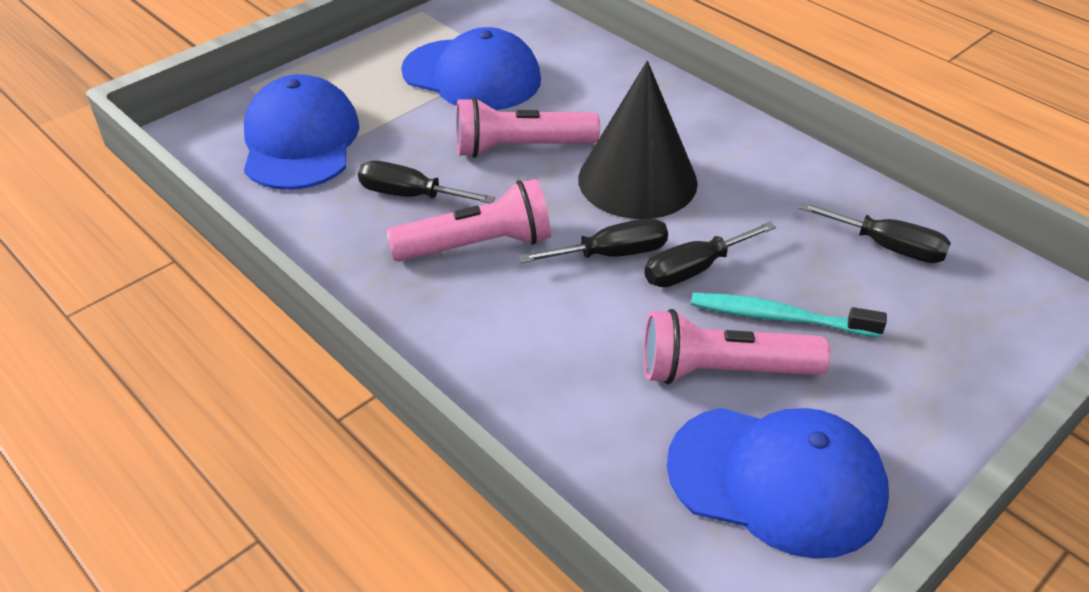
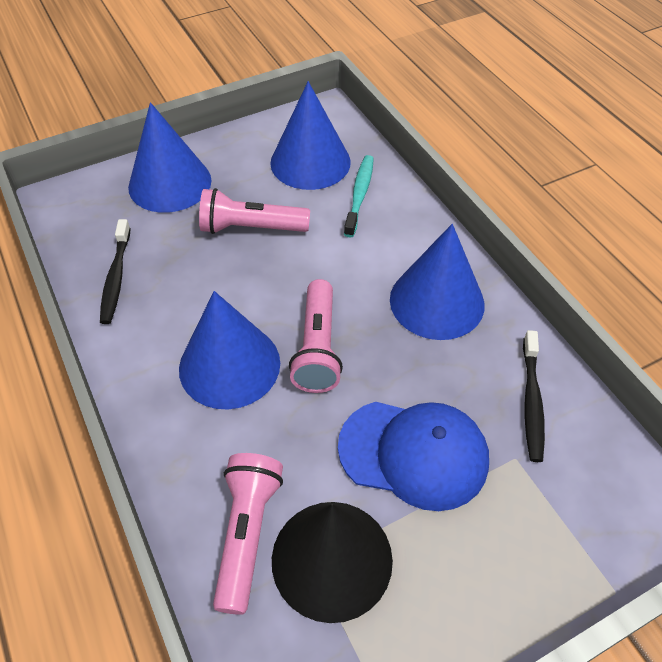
black screwdriver: 4 -> 0
black toothbrush: 0 -> 2
blue cap: 3 -> 1
blue cone: 0 -> 4

